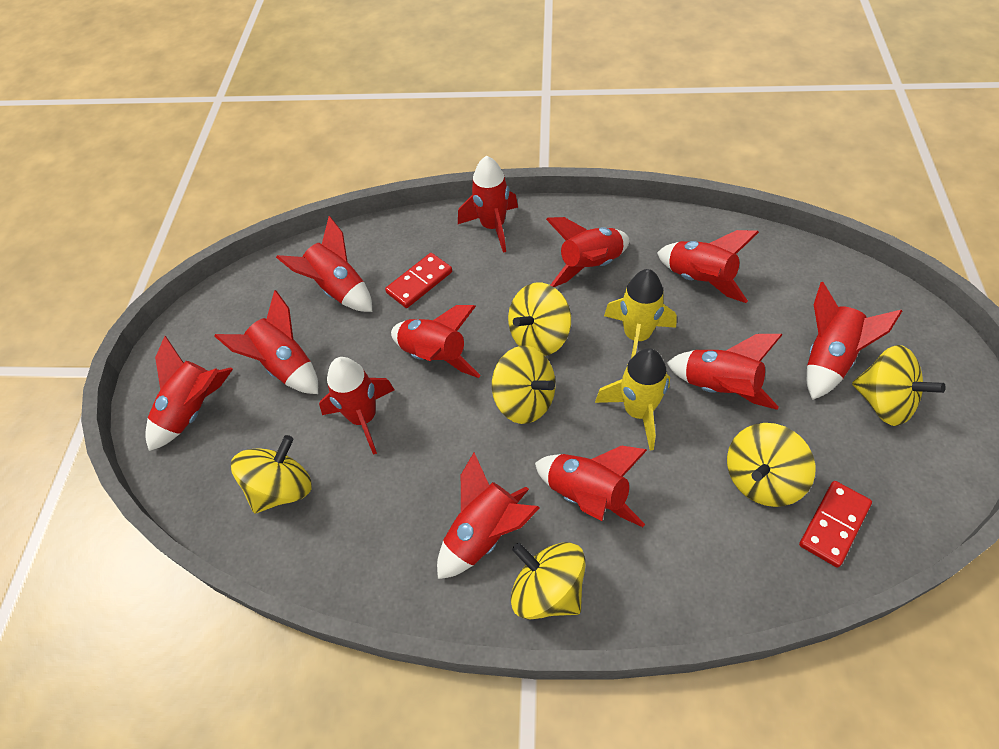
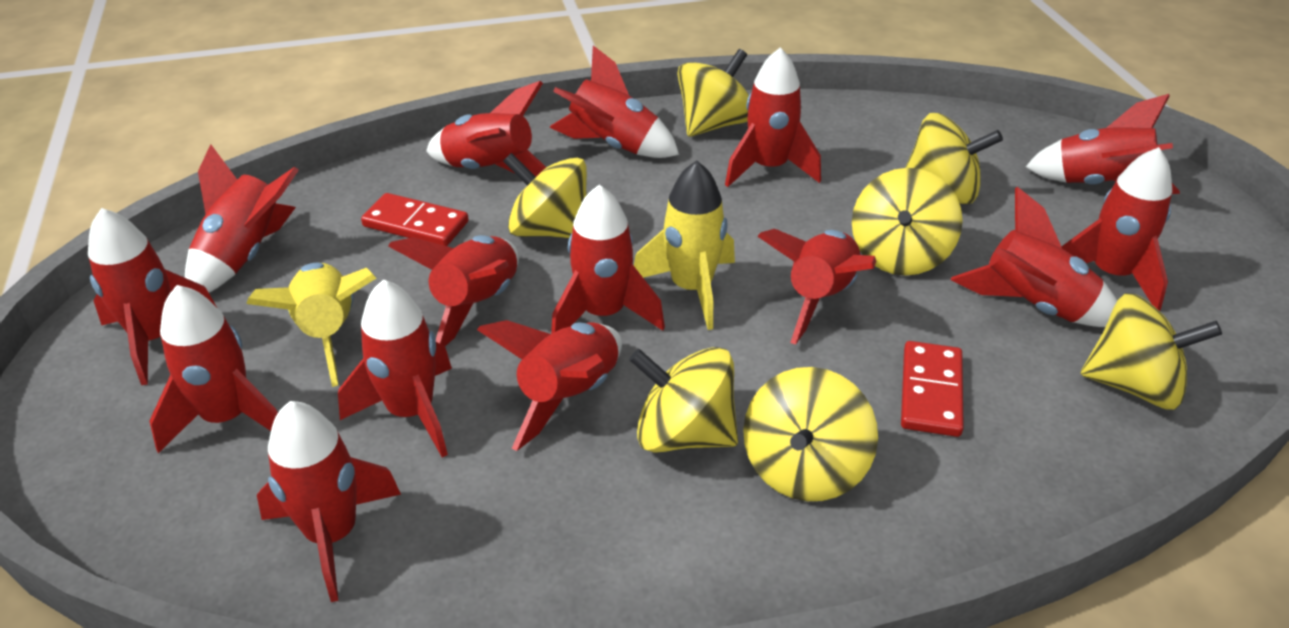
red rocket: 12 -> 15
yellow spinning top: 6 -> 7

